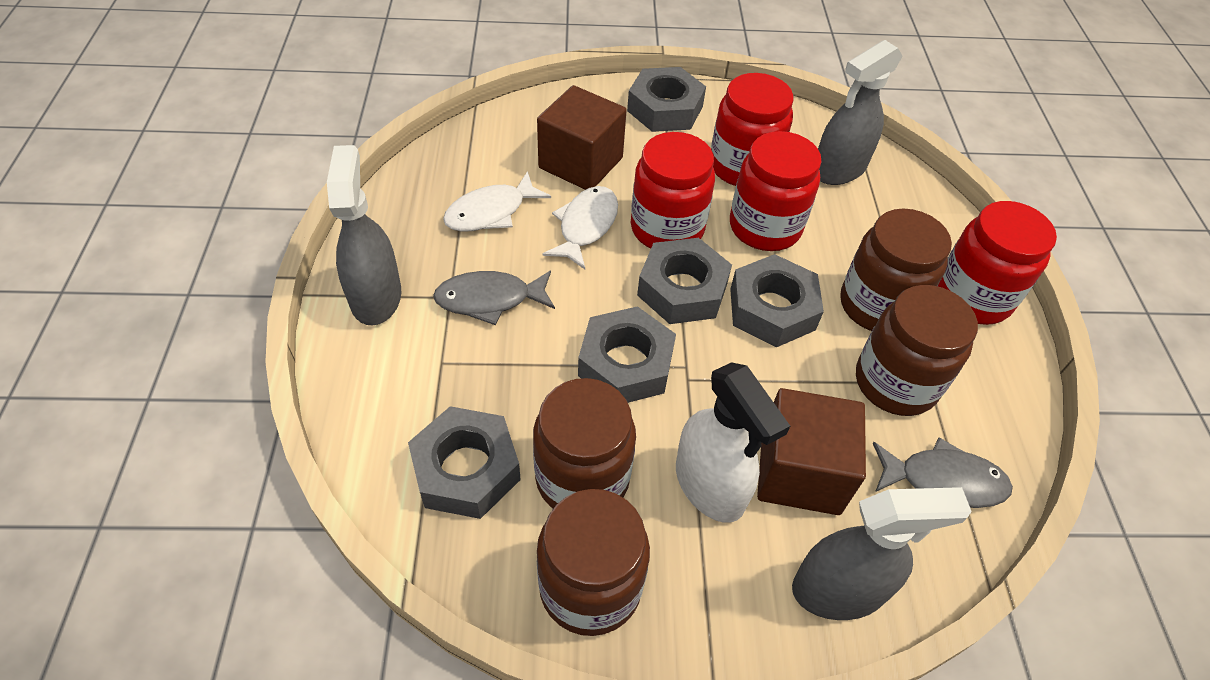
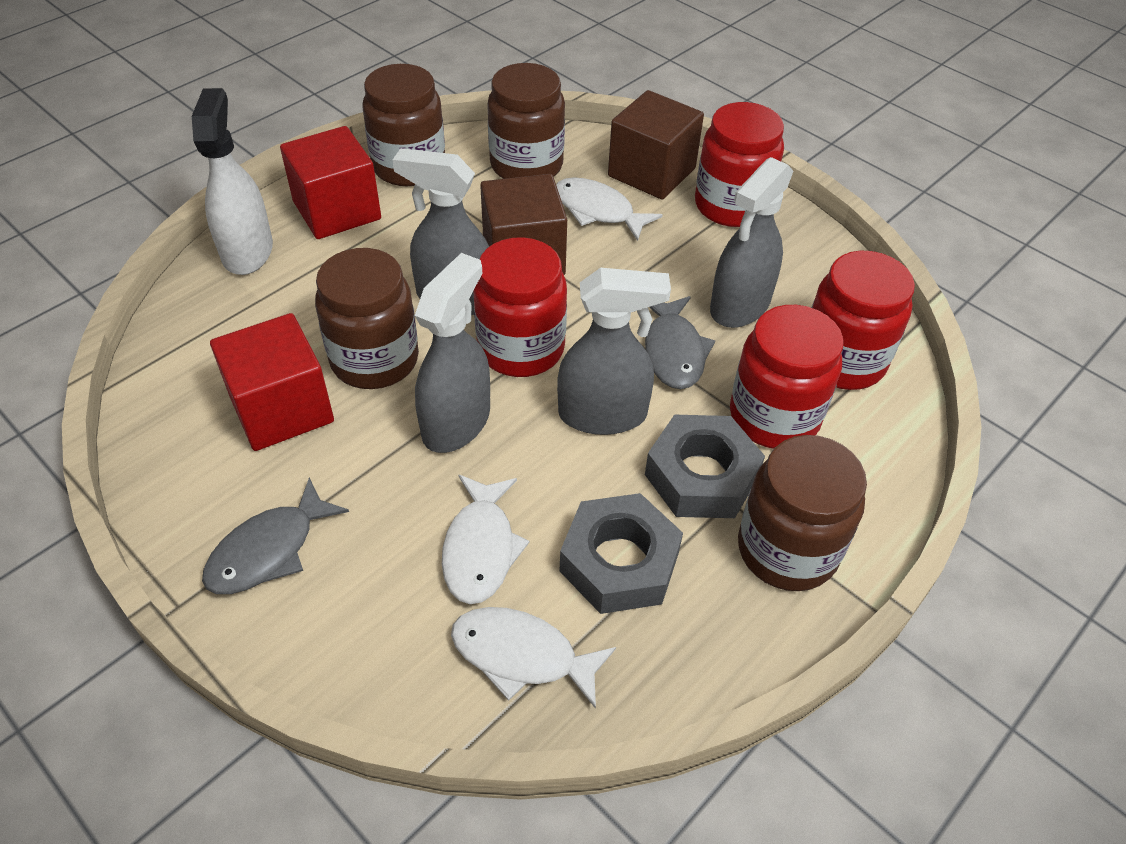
grey nut: 5 -> 2
grey spray bottle: 3 -> 4
red cube: 0 -> 2
white fish: 2 -> 3

